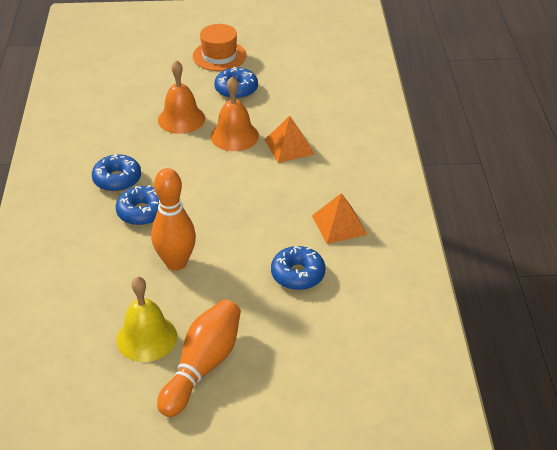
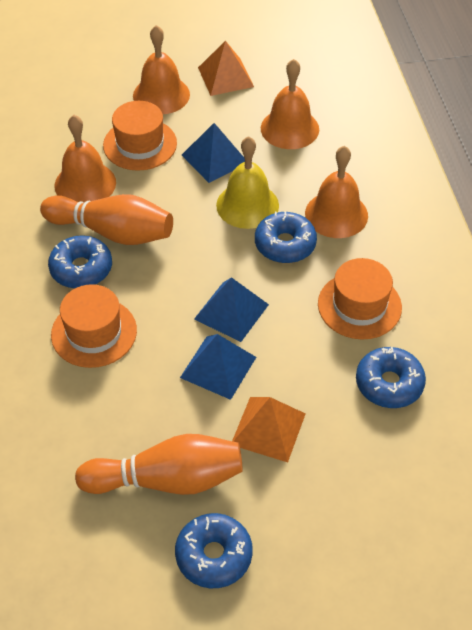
blue pyramid: 0 -> 3
orange bell: 2 -> 4
orange hat: 1 -> 3

